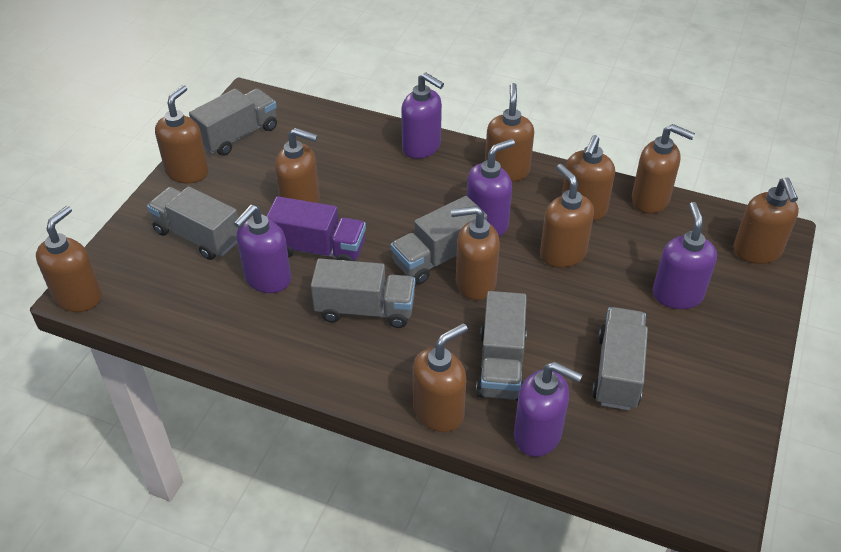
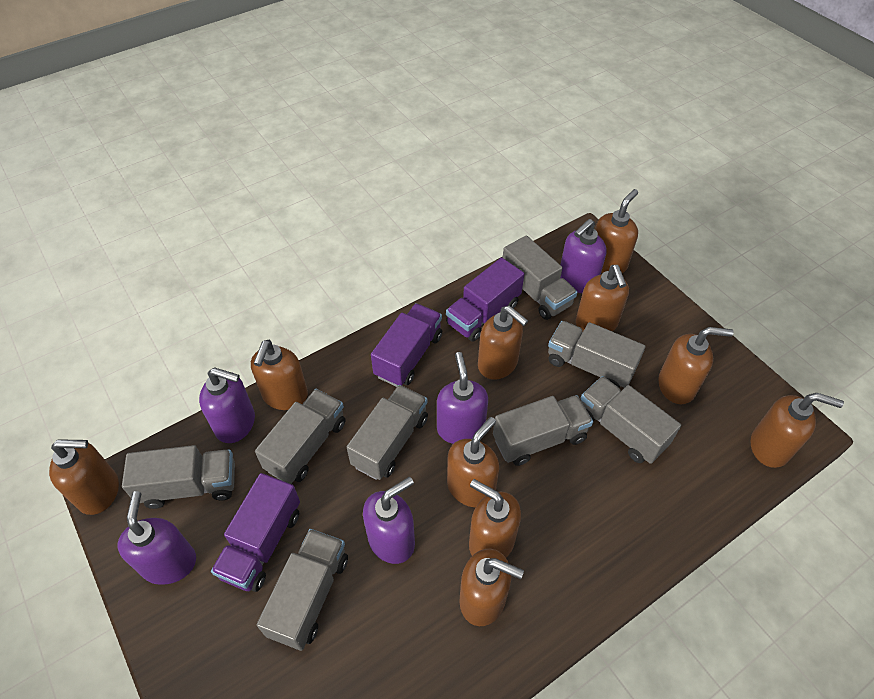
grey truck: 6 -> 8
purple truck: 1 -> 3

